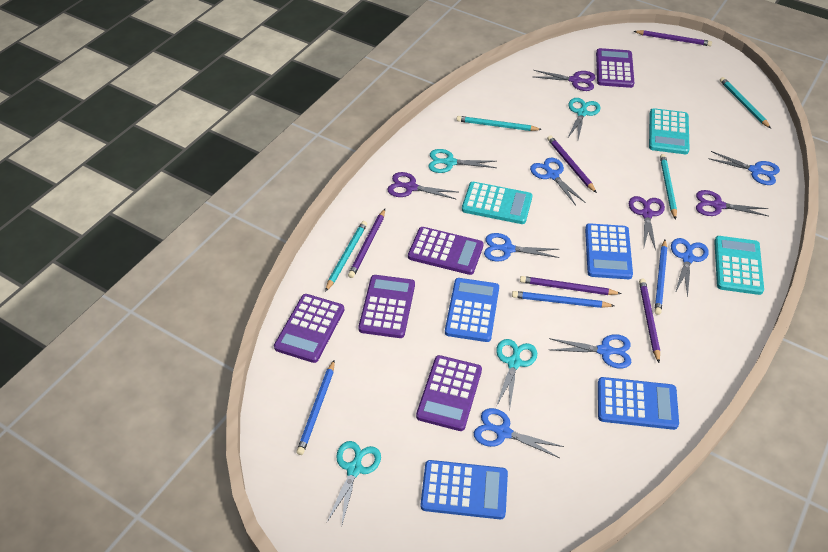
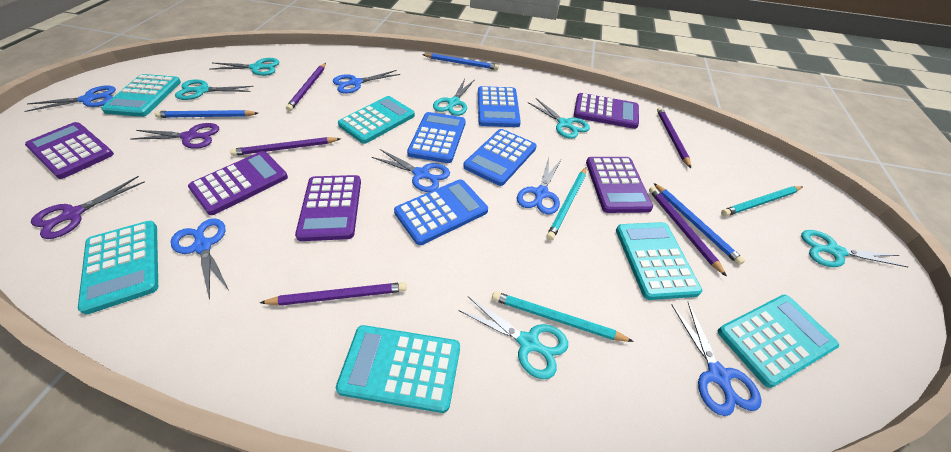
purple scissors: 4 -> 2
turquoise calculator: 3 -> 6
turquoise pencil: 4 -> 3
turquoise scissors: 4 -> 6

